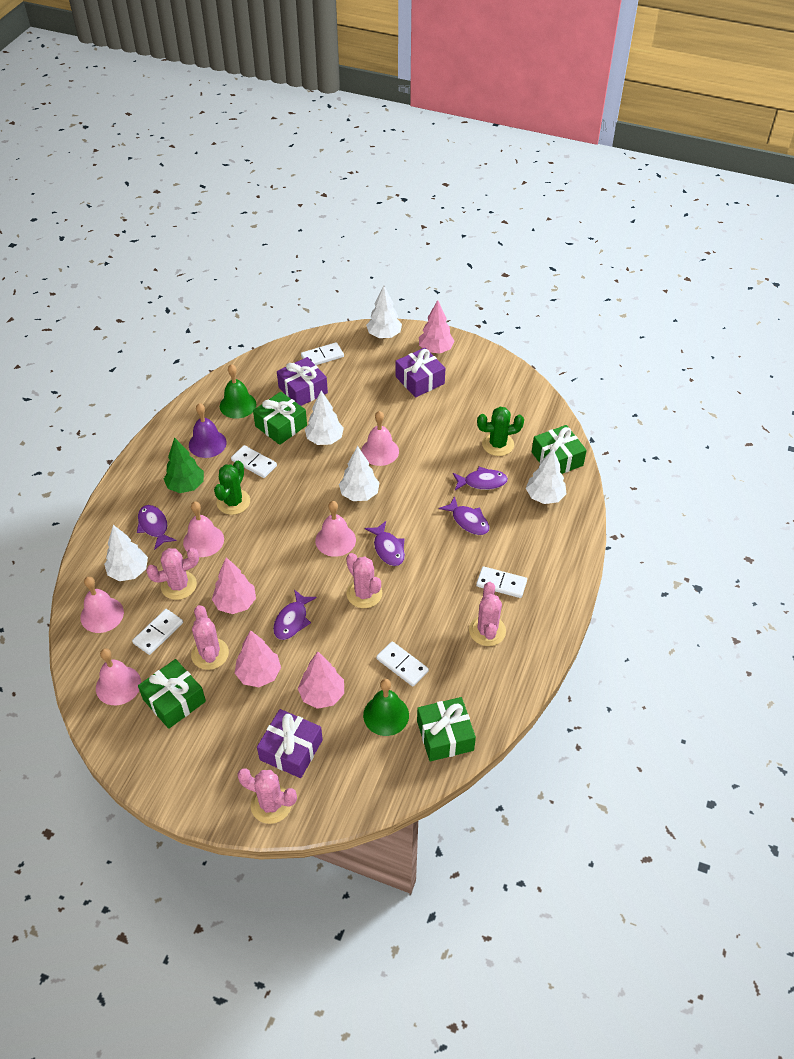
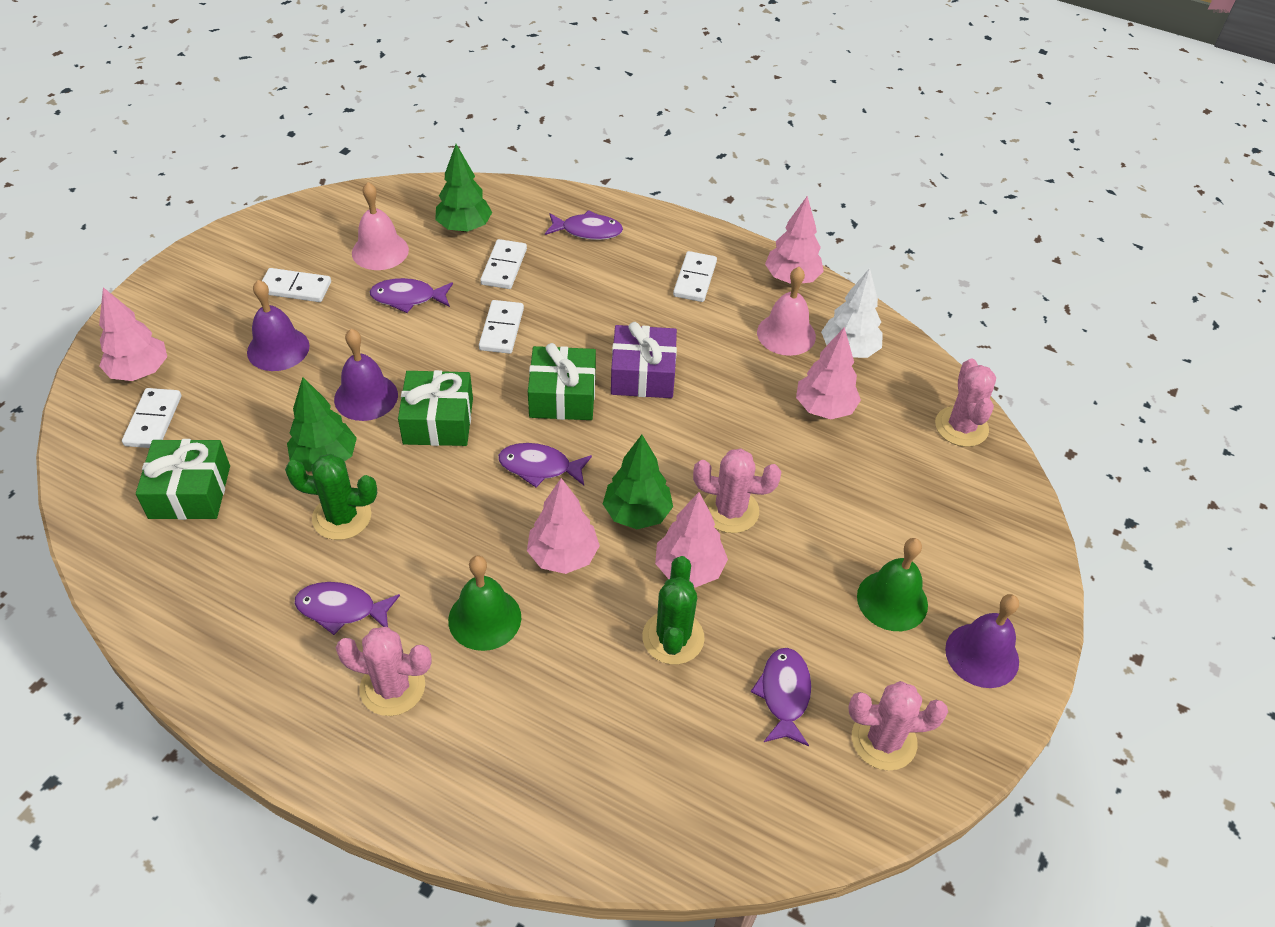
green gift: 4 -> 3
green tree: 1 -> 3
pink bell: 5 -> 2
pink cactus: 5 -> 4
pink tree: 4 -> 5
purple bell: 1 -> 3
purple gift: 3 -> 1
white tree: 5 -> 1

